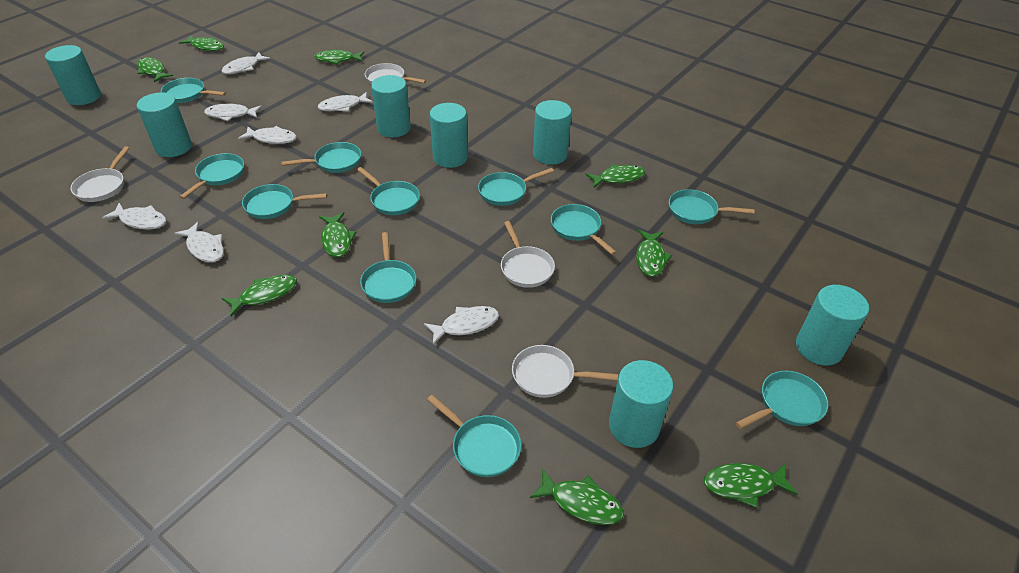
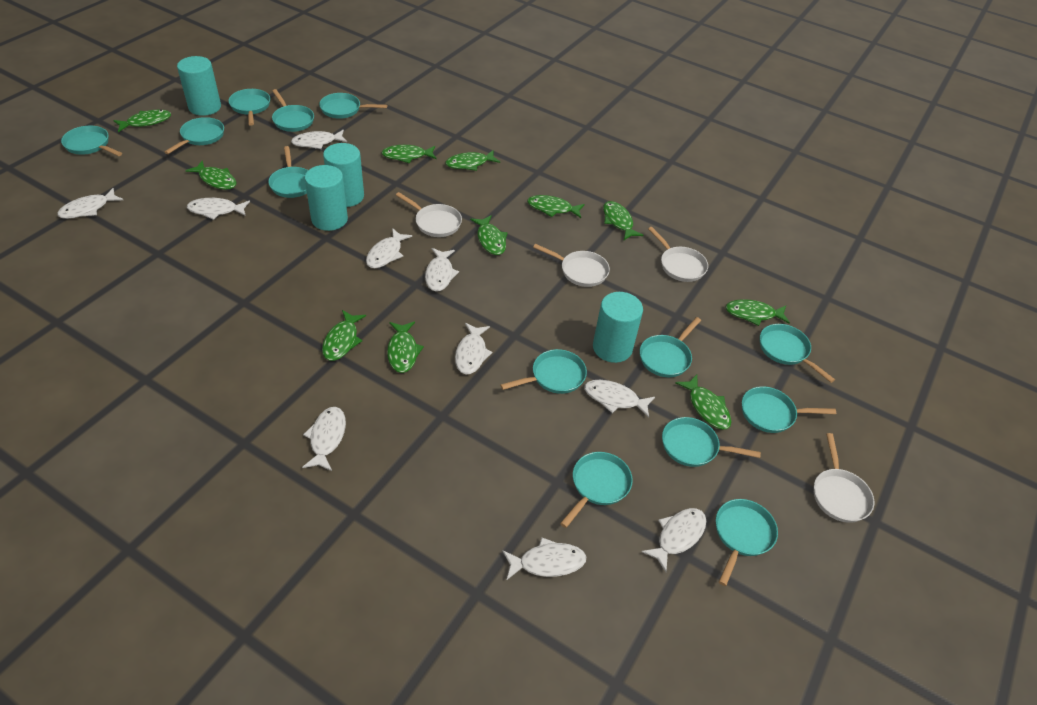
green fish: 9 -> 11
turquoise cylinder: 7 -> 4
turquoise pan: 11 -> 13
white fish: 7 -> 10

